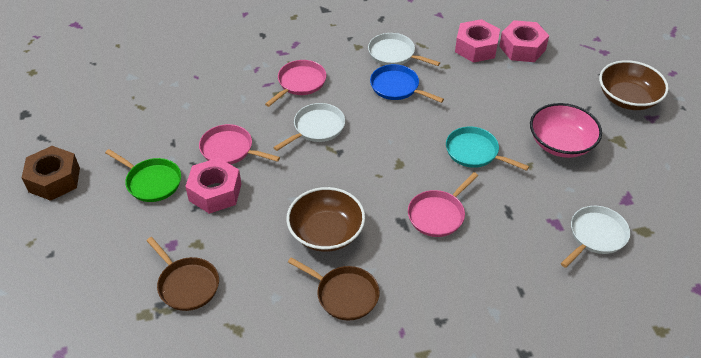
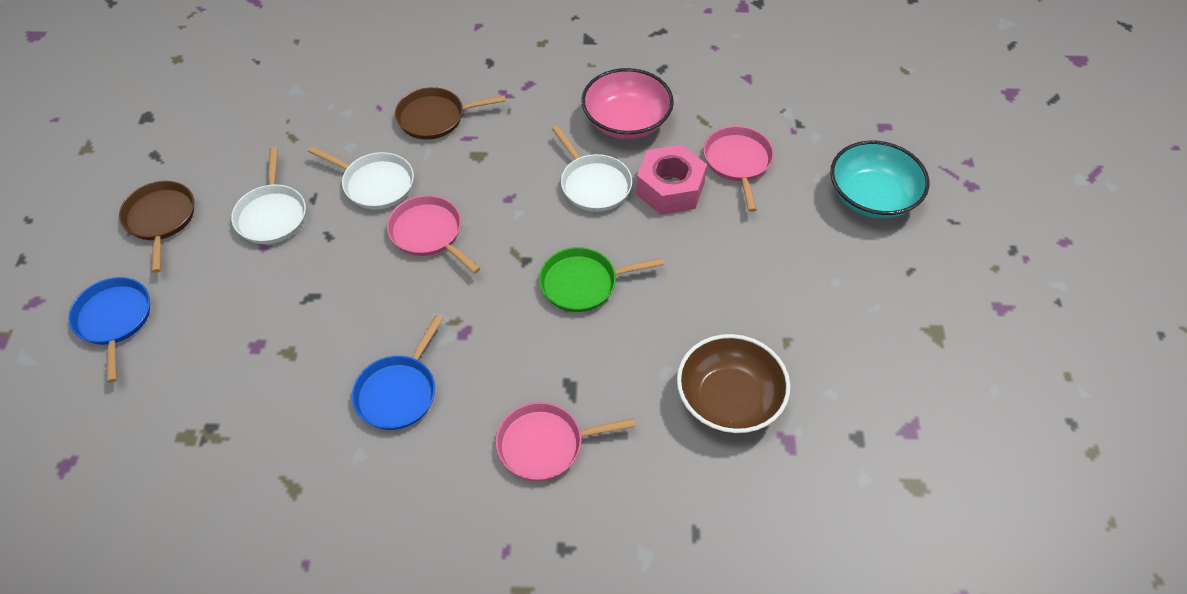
blue pan: 1 -> 2
brown bowl: 2 -> 1
brown nut: 1 -> 0
pink nut: 3 -> 1
turquoise bowl: 0 -> 1
turquoise pan: 1 -> 0

